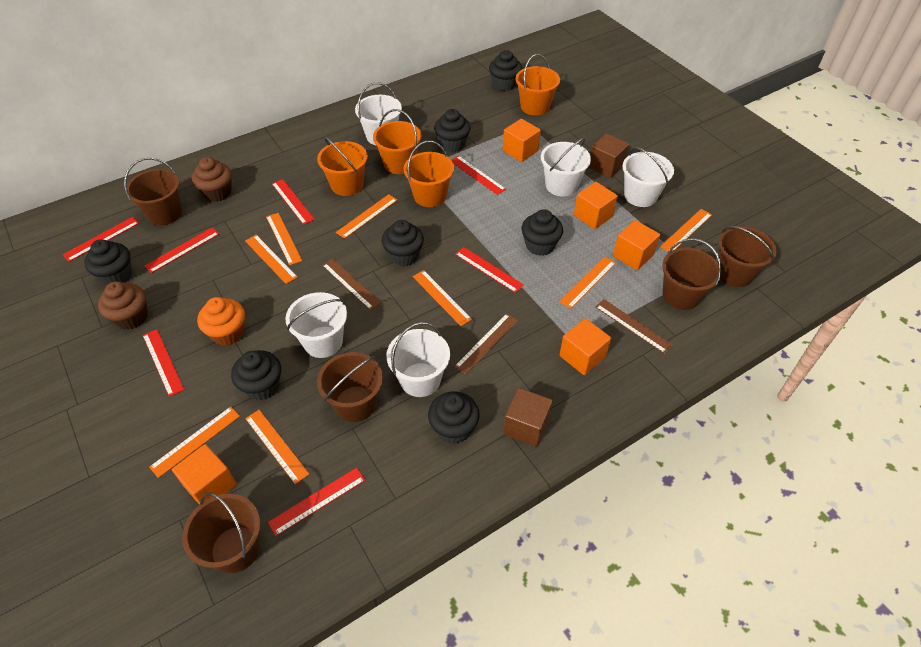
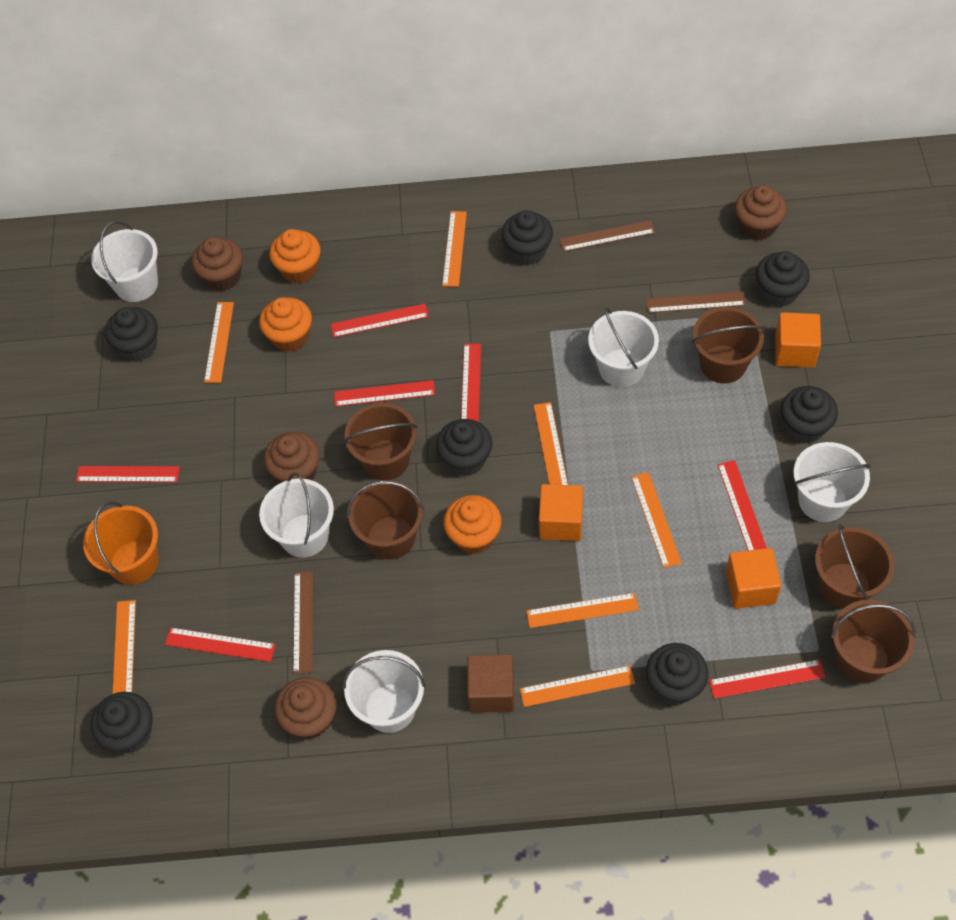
brown cube: 2 -> 1
brown cupcake: 2 -> 4
orange bucket: 4 -> 1
orange cube: 5 -> 3
orange cupcake: 1 -> 3
orange ruler: 8 -> 7

